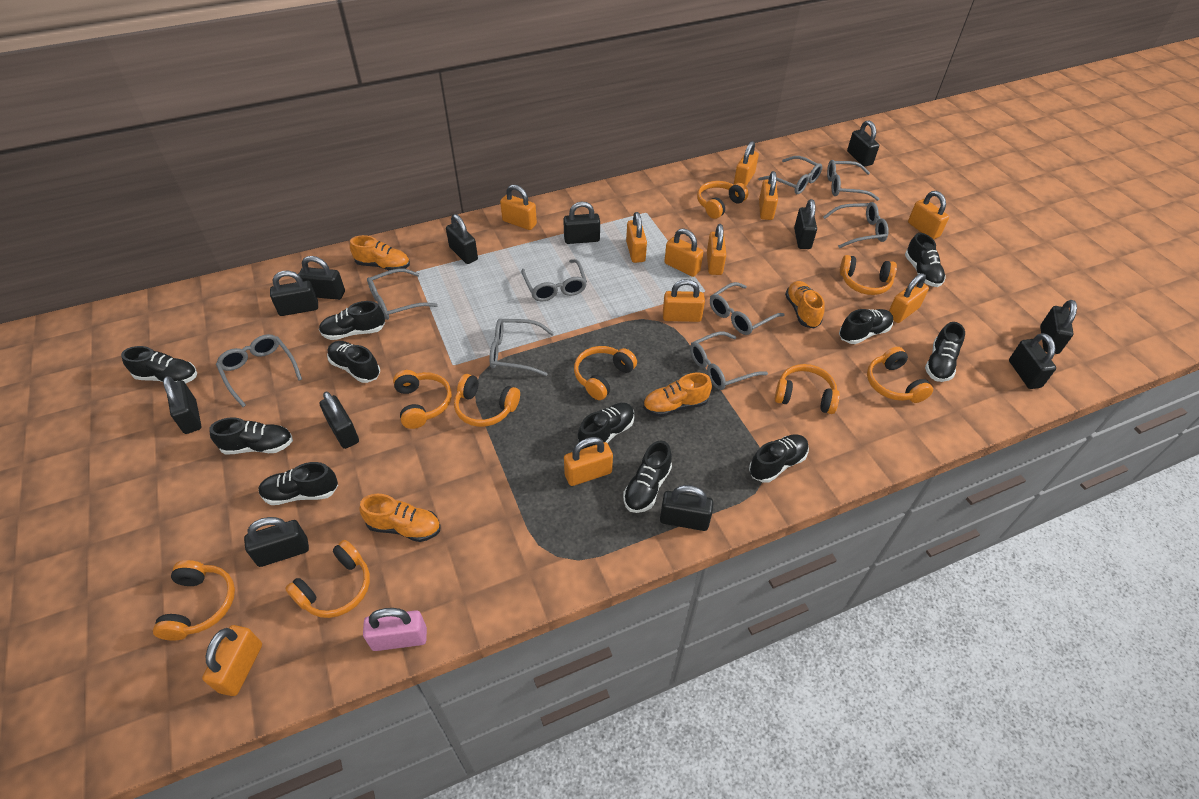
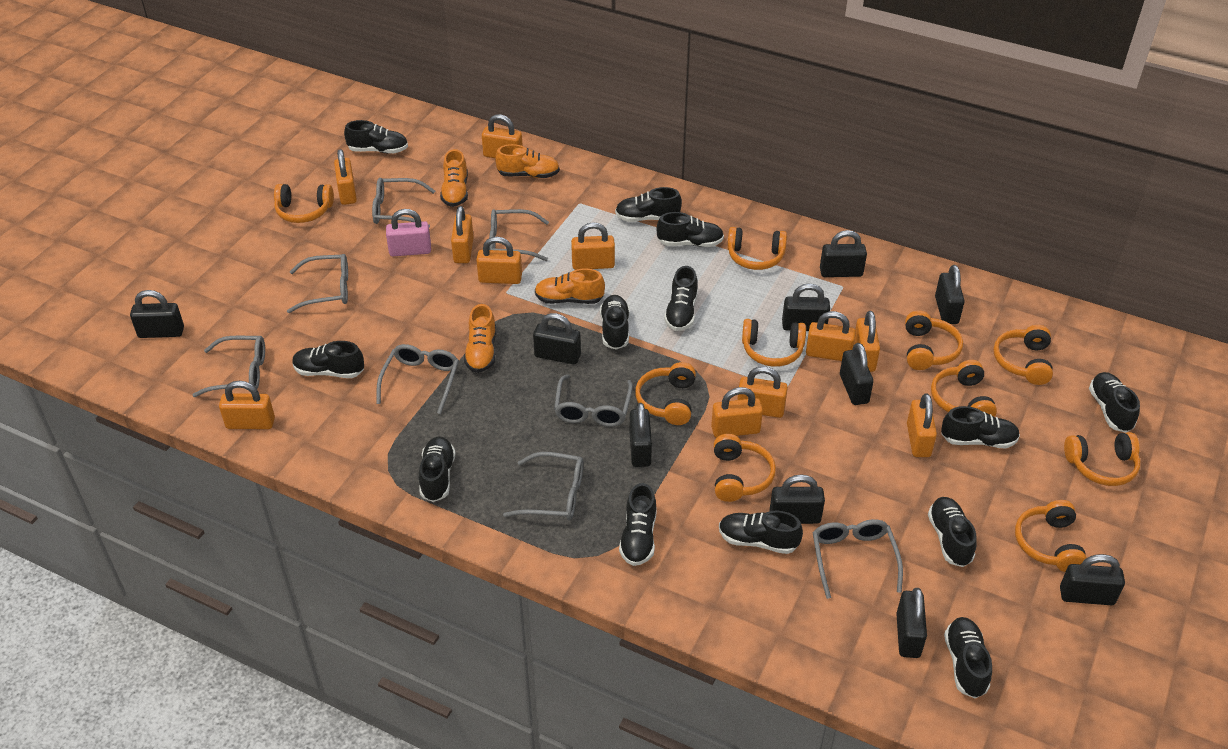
black padlock: 12 -> 10
black shoe: 11 -> 13
grey glasses: 9 -> 8
orange headphones: 9 -> 10

